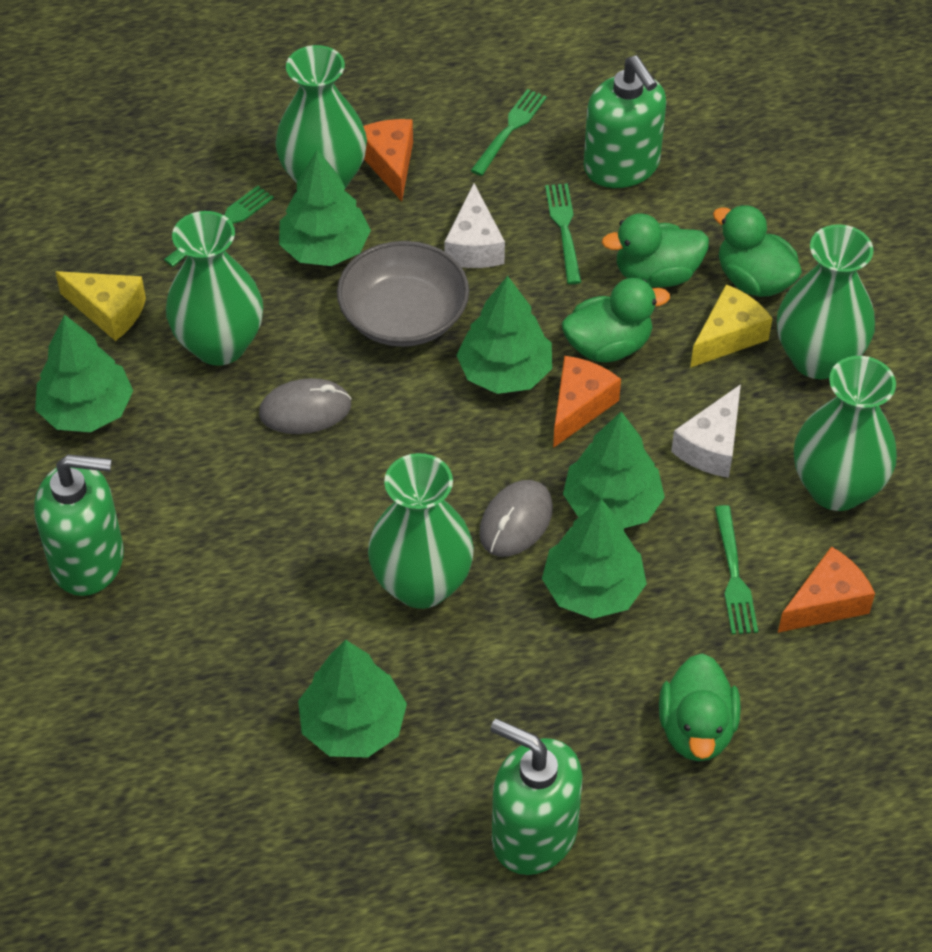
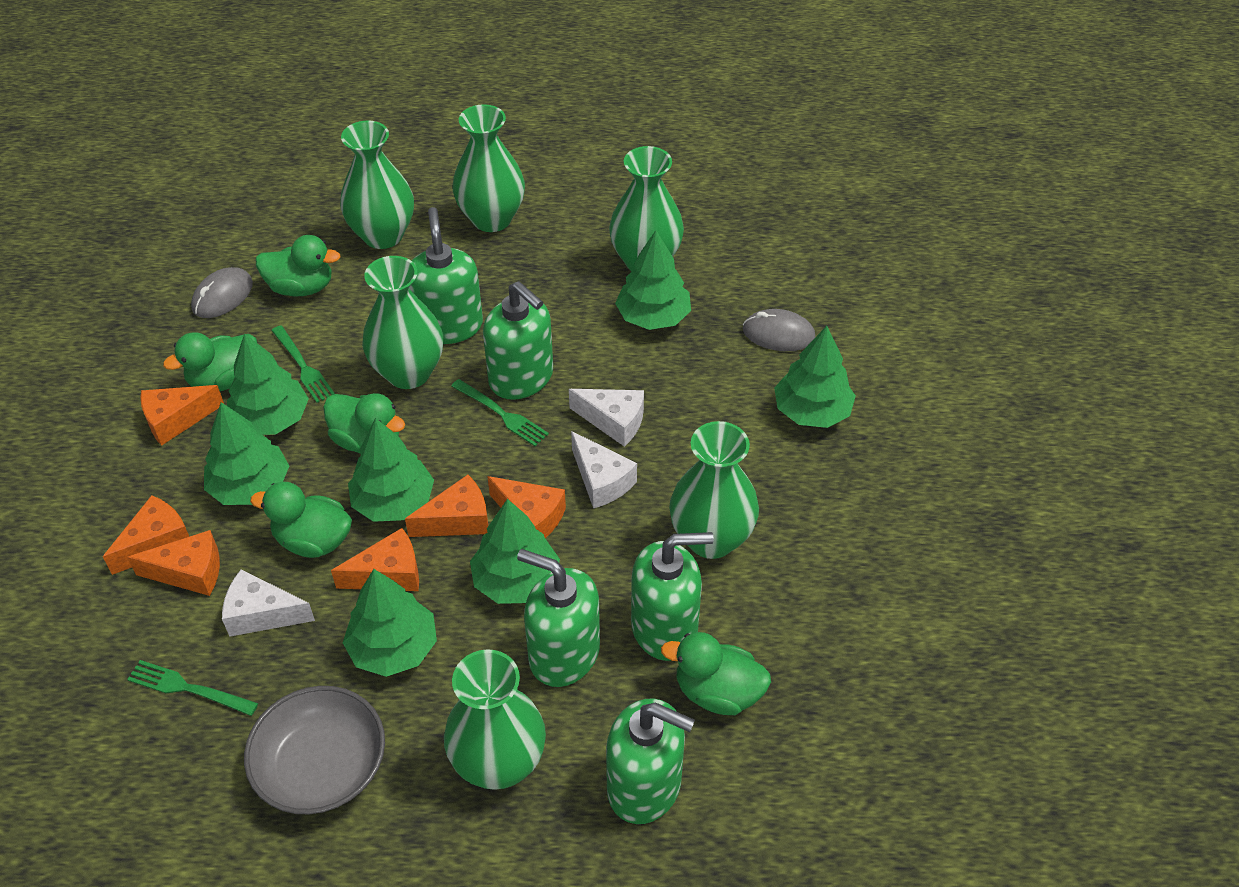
green duck: 4 -> 5
green fork: 4 -> 3
green soap dispenser: 3 -> 5
green tree: 6 -> 7
green vase: 5 -> 6
orange cheese: 3 -> 6
white cheese: 2 -> 3
yellow cheese: 2 -> 0

